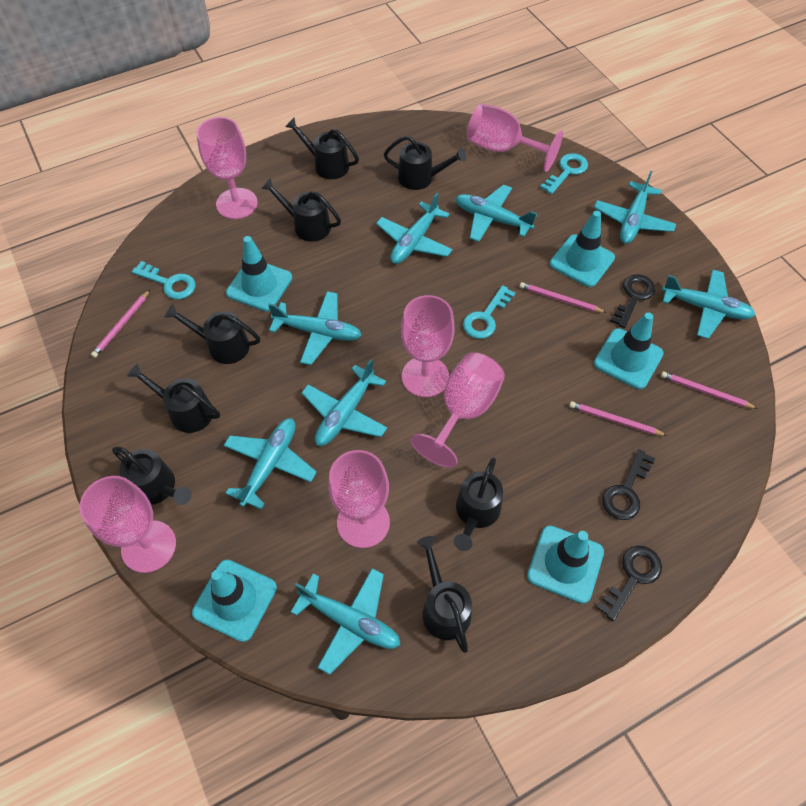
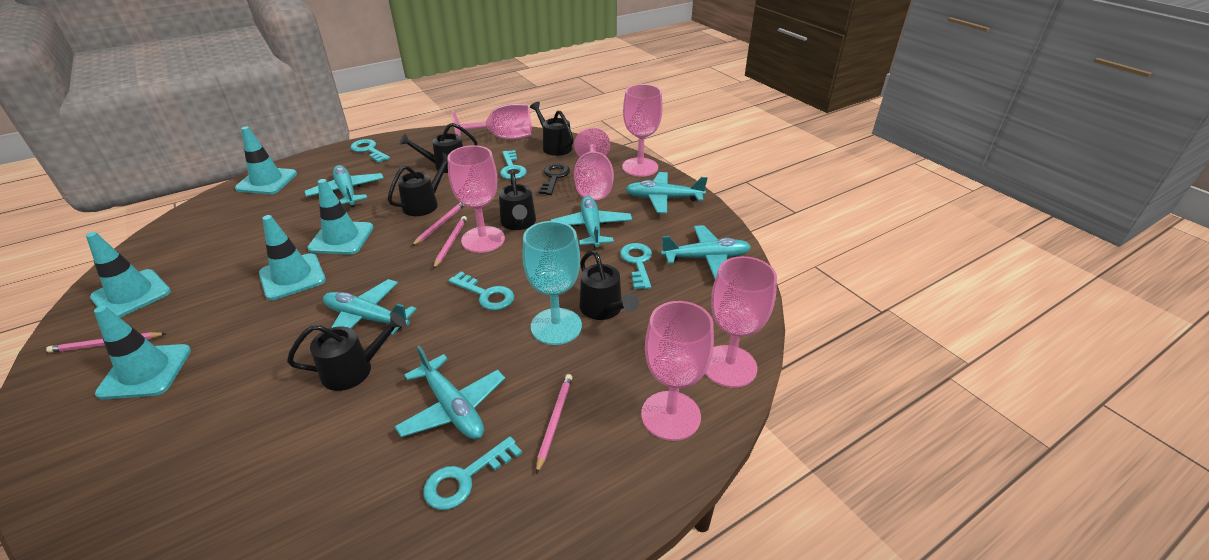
black key: 3 -> 1
black watering can: 8 -> 6
turquoise goblet: 0 -> 1
turquoise key: 3 -> 5
turquoise plane: 8 -> 6

